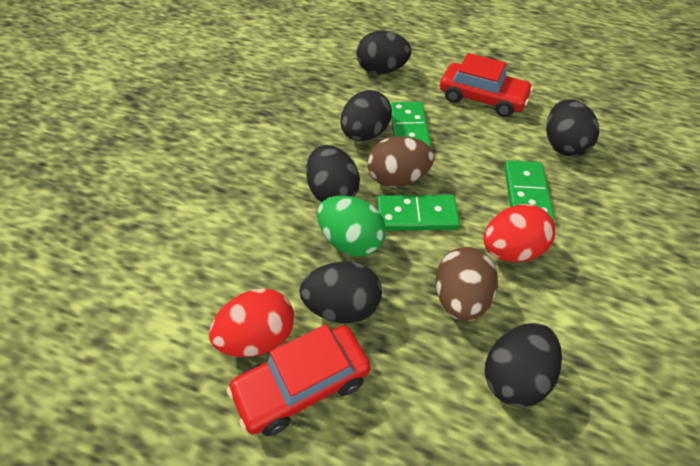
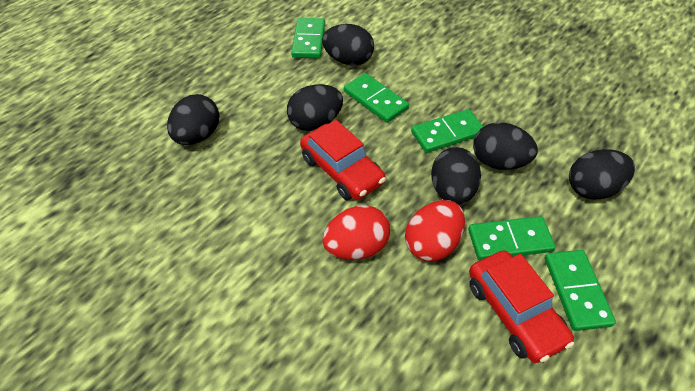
brown egg: 2 -> 0
green domino: 3 -> 5
green egg: 1 -> 0

